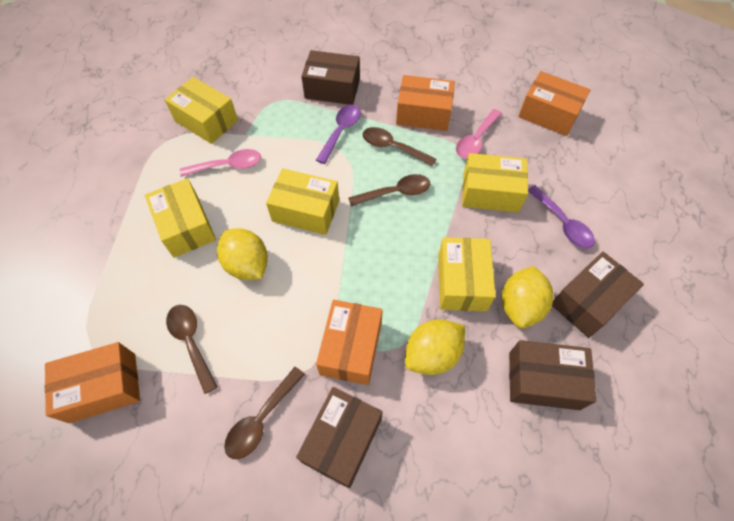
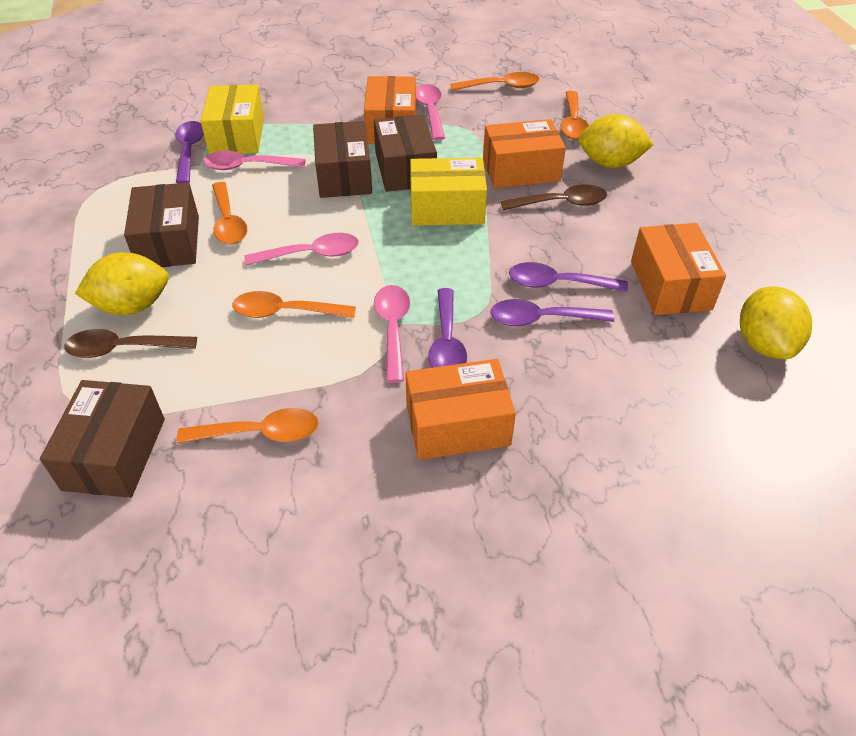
brown spoon: 4 -> 2
orange spoon: 0 -> 5
pink spoon: 2 -> 4
purple spoon: 2 -> 4
yellow box: 5 -> 2

